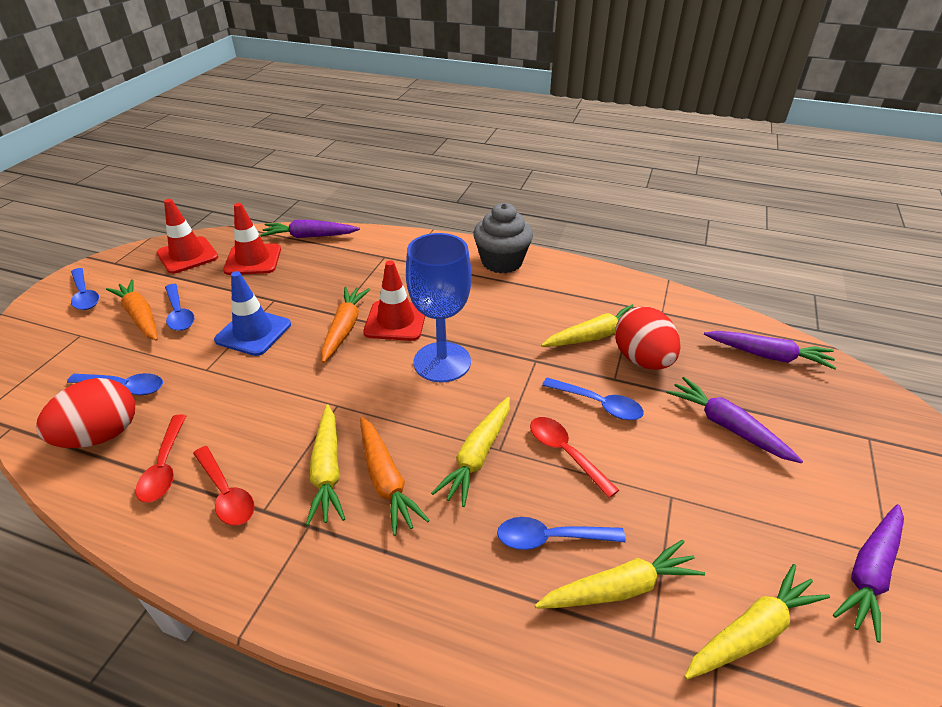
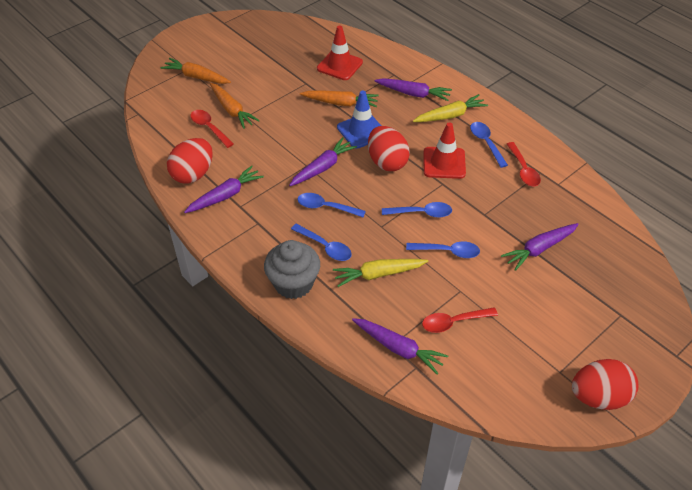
blue goblet: 1 -> 0
purple carrot: 4 -> 5
red egg: 2 -> 3
red traffic cone: 3 -> 2
yellow carrot: 5 -> 2

